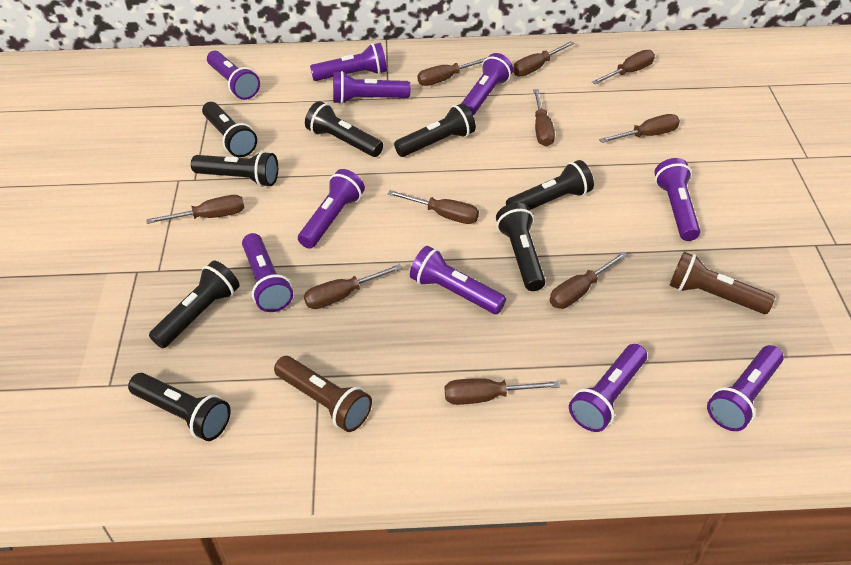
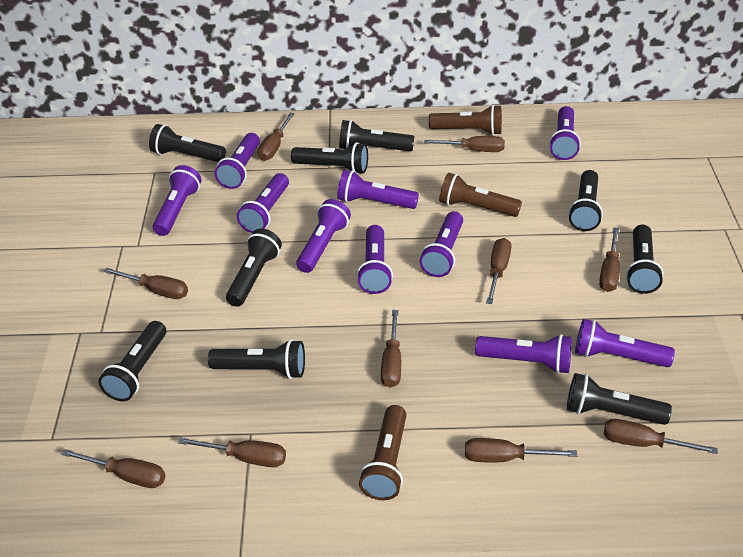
black flashlight: 8 -> 9
brown flashlight: 2 -> 3

